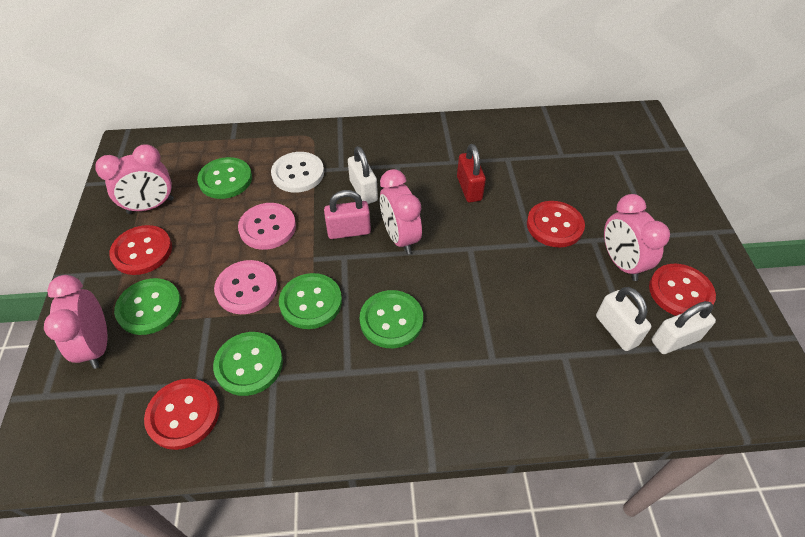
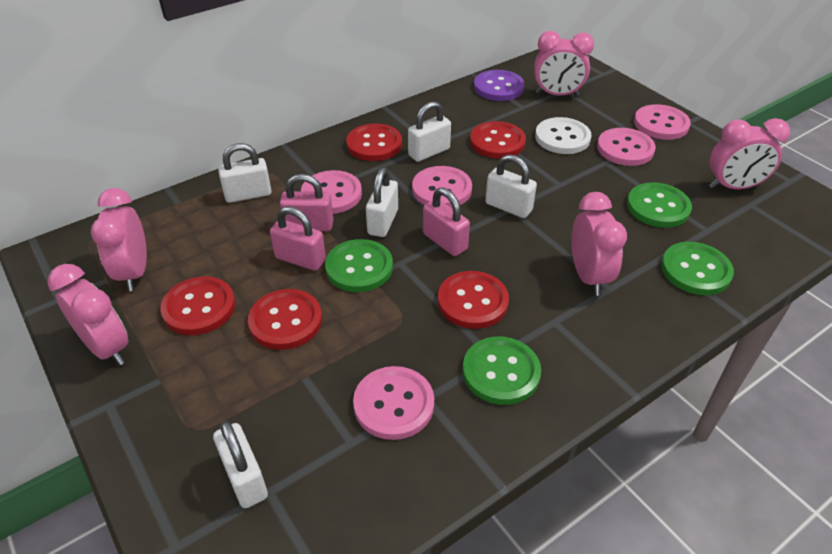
green button: 5 -> 4
pink button: 2 -> 5
pink clock: 4 -> 5
pink padlock: 1 -> 3
purple button: 0 -> 1
red button: 4 -> 5
red padlock: 1 -> 0
white padlock: 3 -> 5

